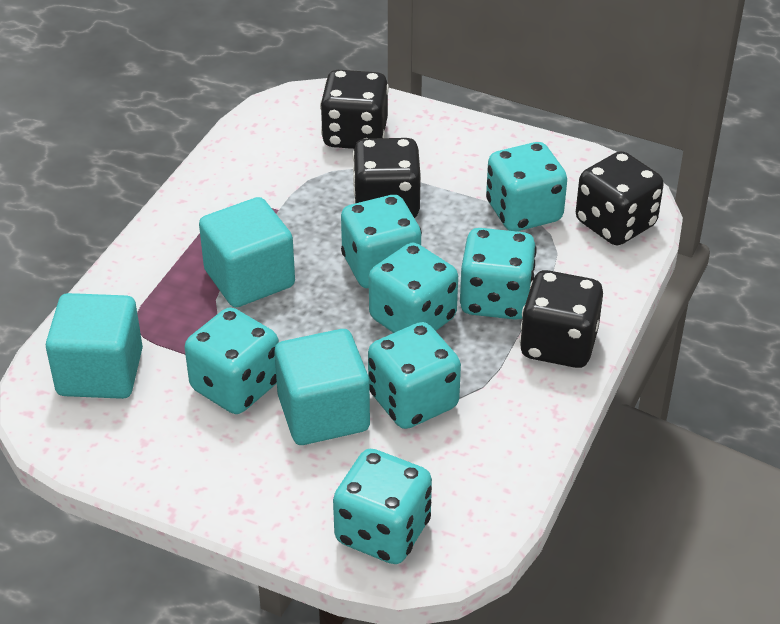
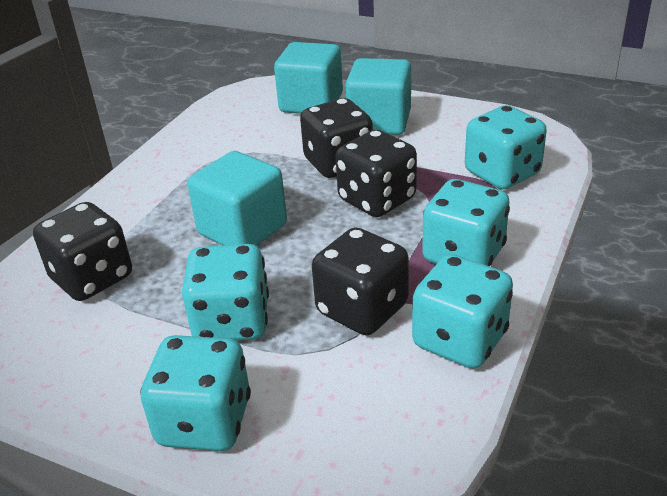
turquoise dice: 7 -> 5

